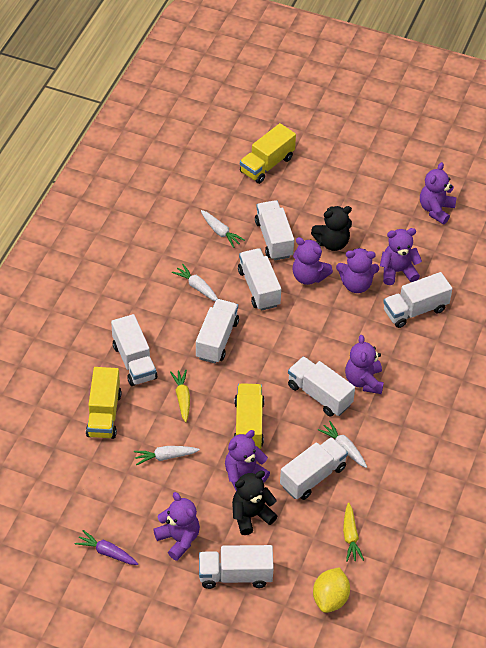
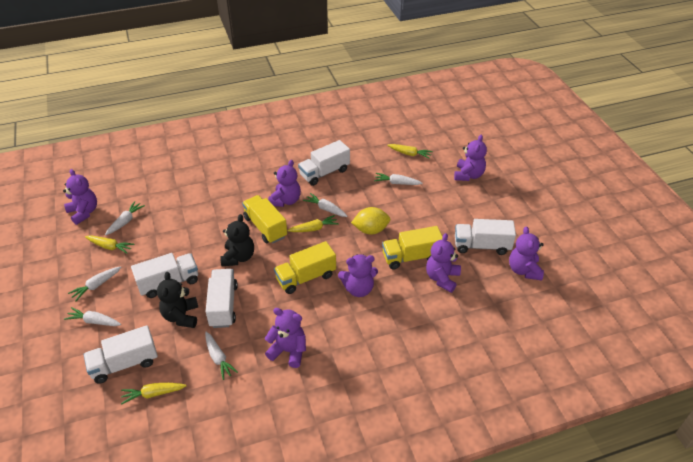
purple carrot: 1 -> 0
white carrot: 4 -> 6
white truck: 8 -> 5
yellow carrot: 2 -> 4

